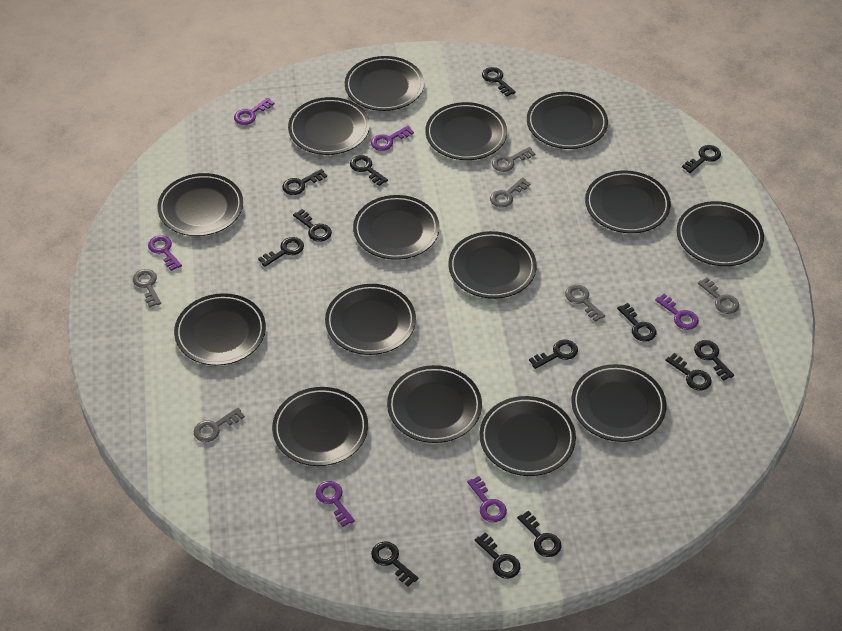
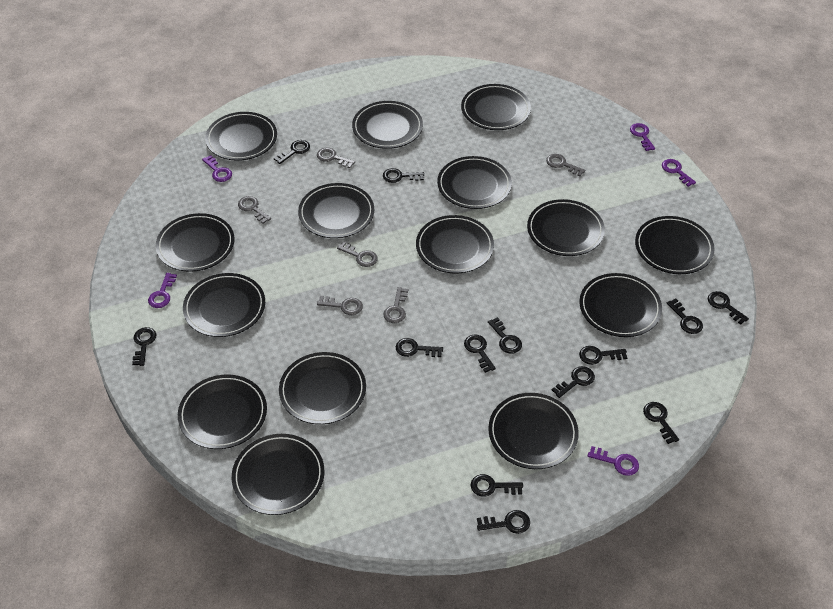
purple key: 6 -> 5

